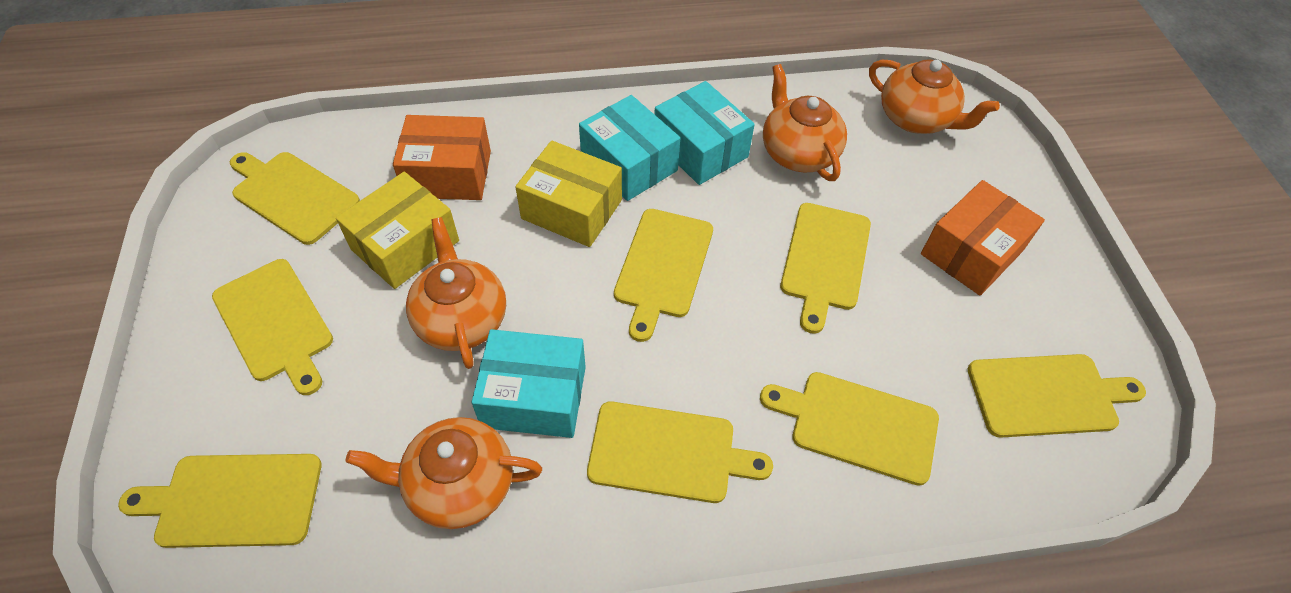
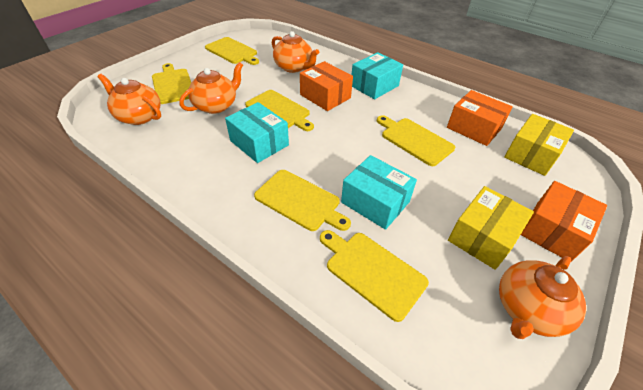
orange box: 2 -> 3
yellow cutting board: 8 -> 6

